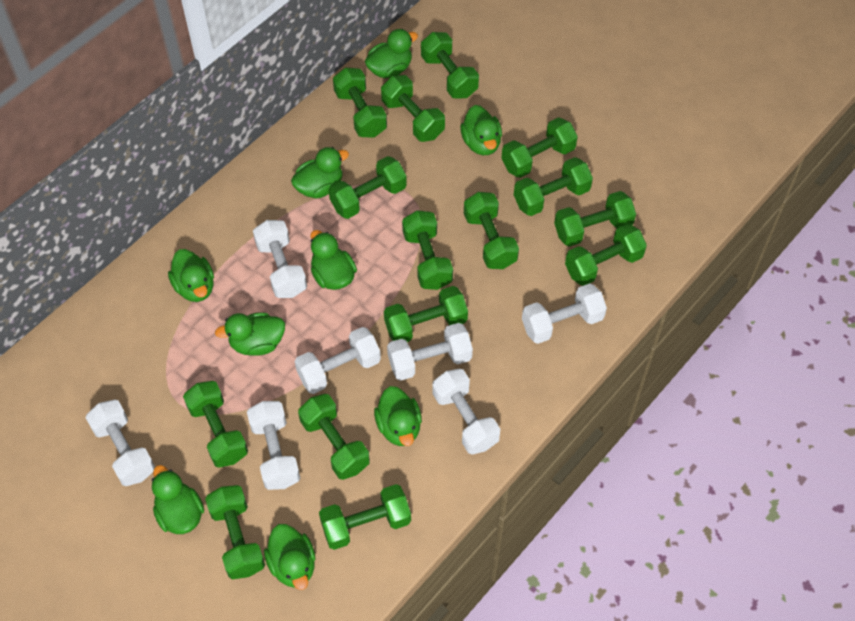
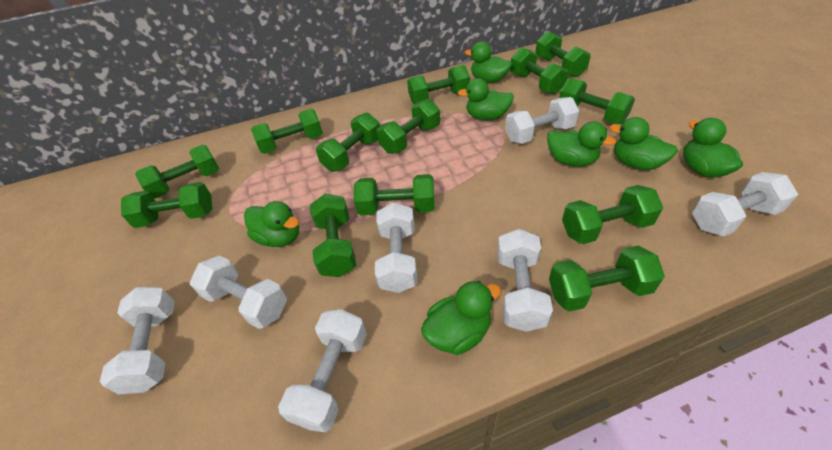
green duck: 9 -> 7
green dumbbell: 15 -> 13

